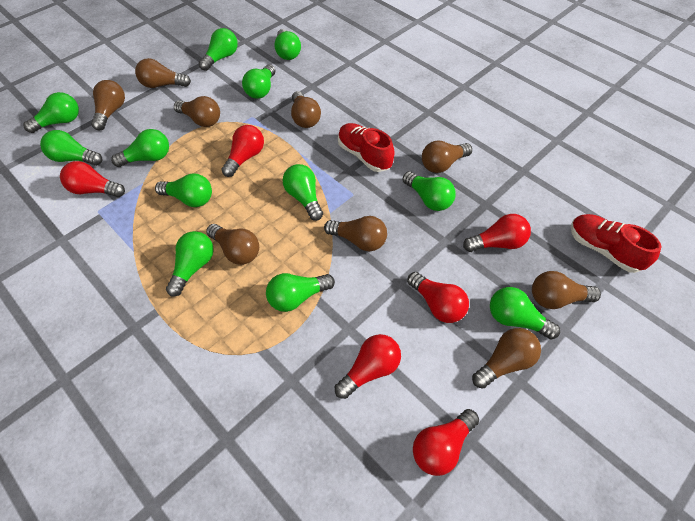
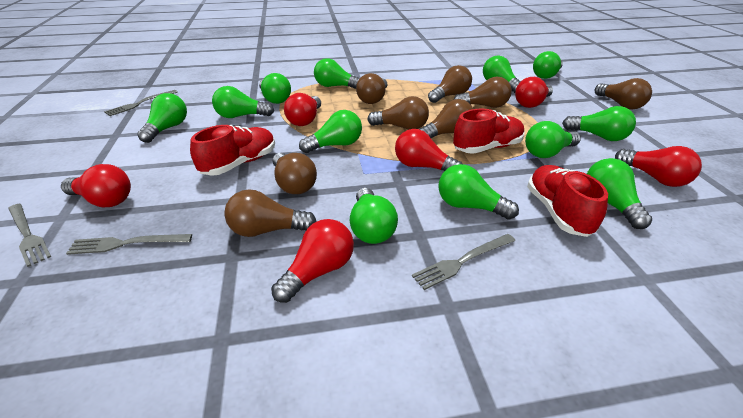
brown light bulb: 9 -> 8
grey fork: 0 -> 4
red shoe: 2 -> 3

